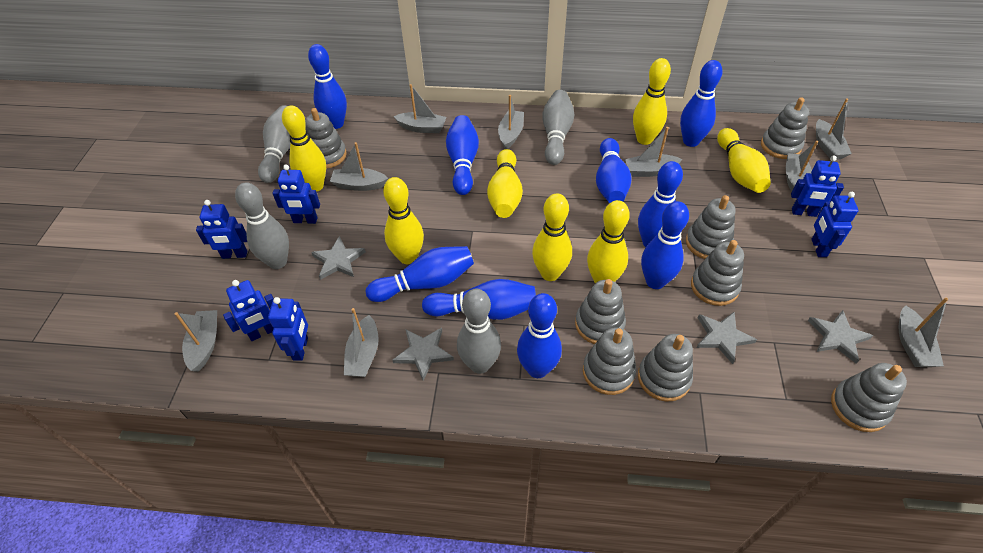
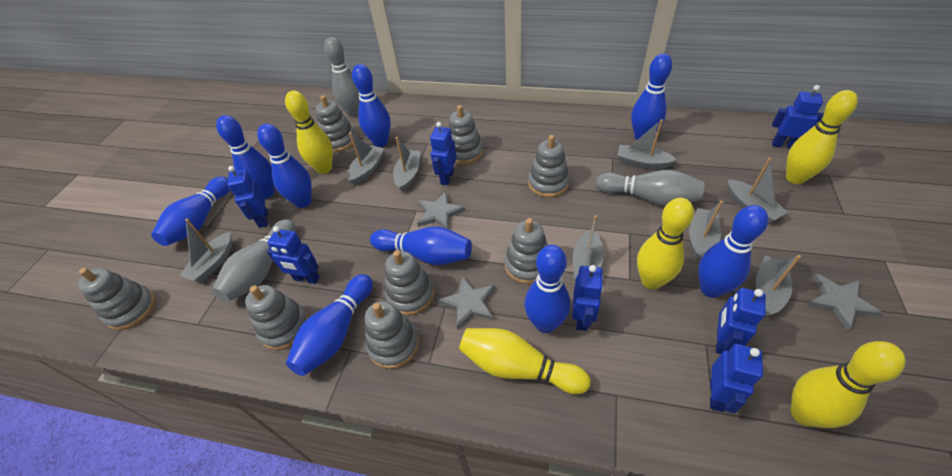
blue robot: 6 -> 7
grey boat: 9 -> 8
grey bowling pin: 4 -> 3
grey star: 4 -> 3
yellow bowling pin: 7 -> 5

